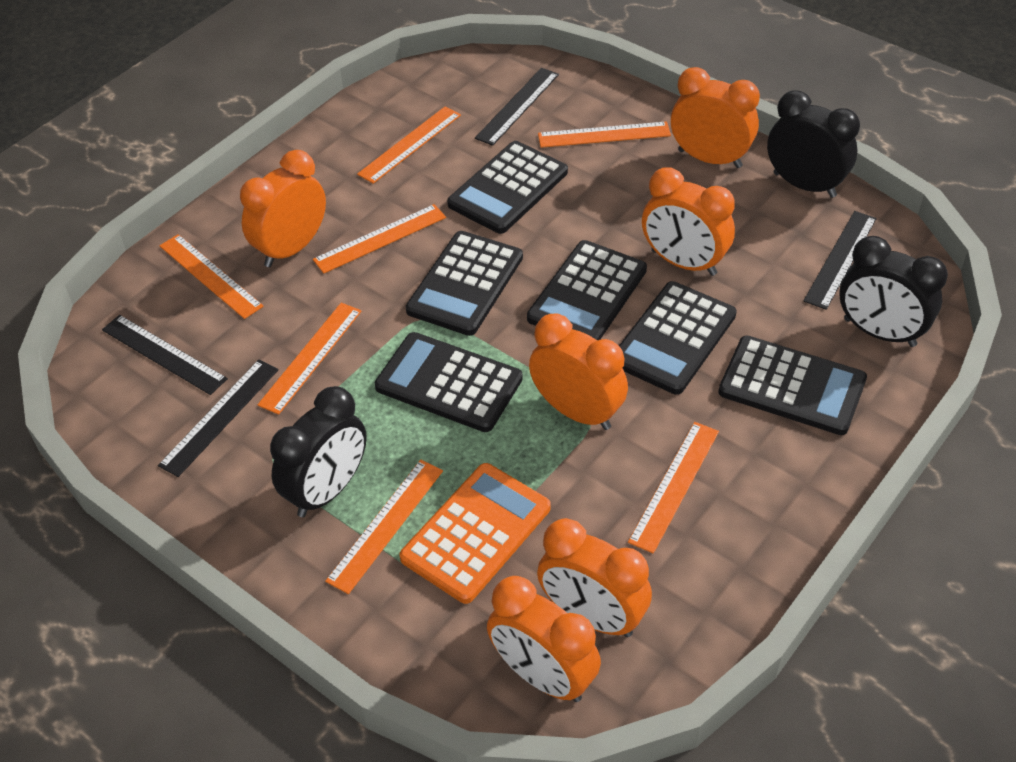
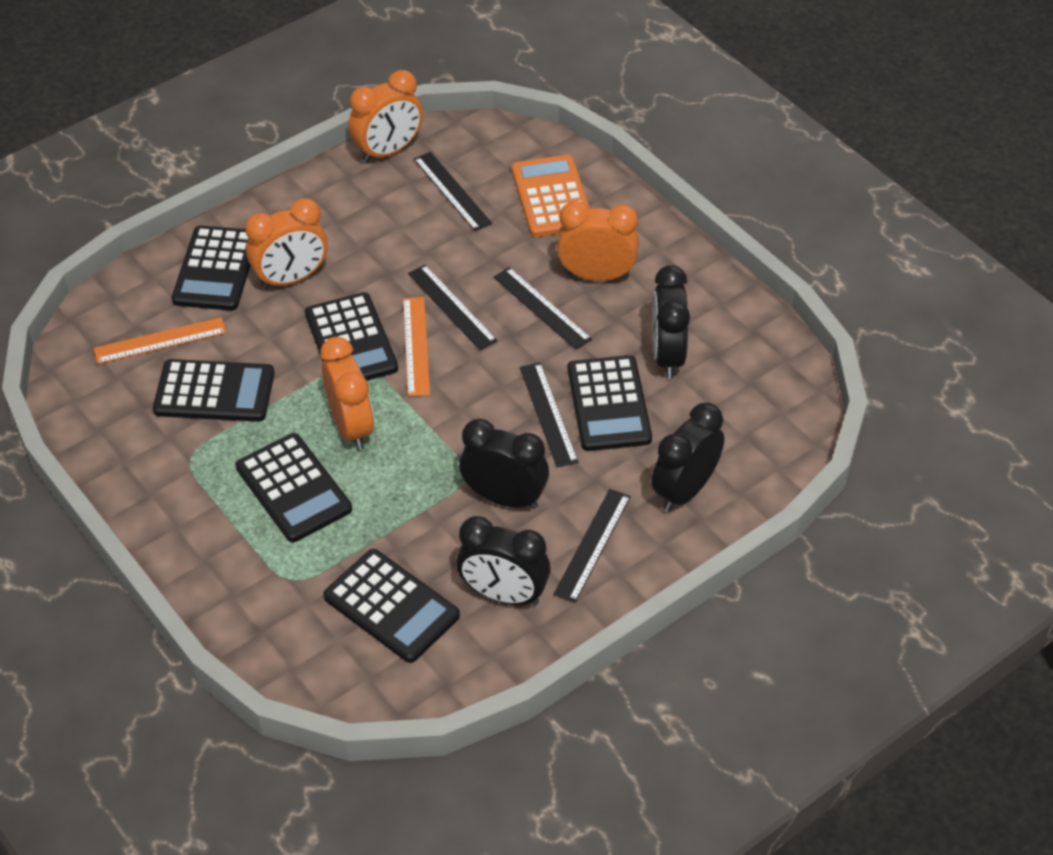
black clock: 3 -> 4
black ruler: 4 -> 5
orange clock: 6 -> 4
orange ruler: 7 -> 2

